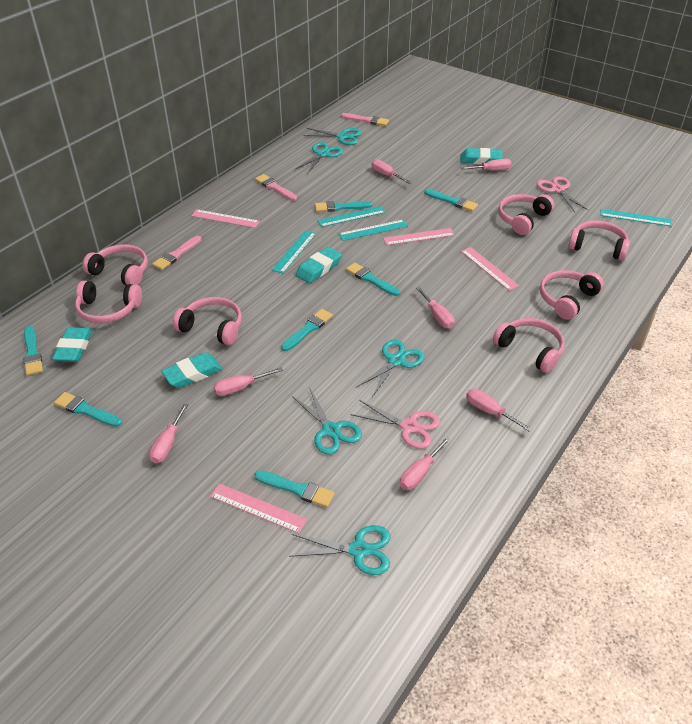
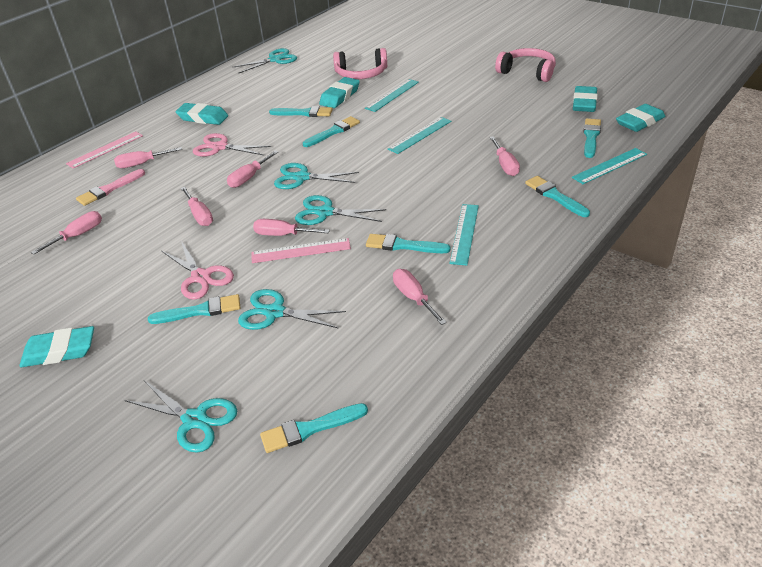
pink brush: 3 -> 1
pink headphones: 7 -> 2
pink ruler: 4 -> 2
turquoise eraser: 4 -> 5

